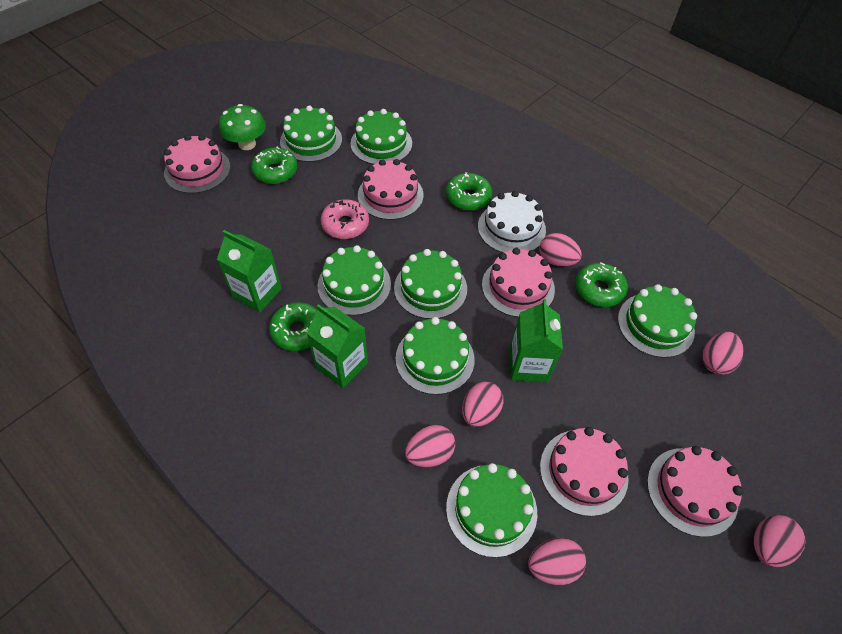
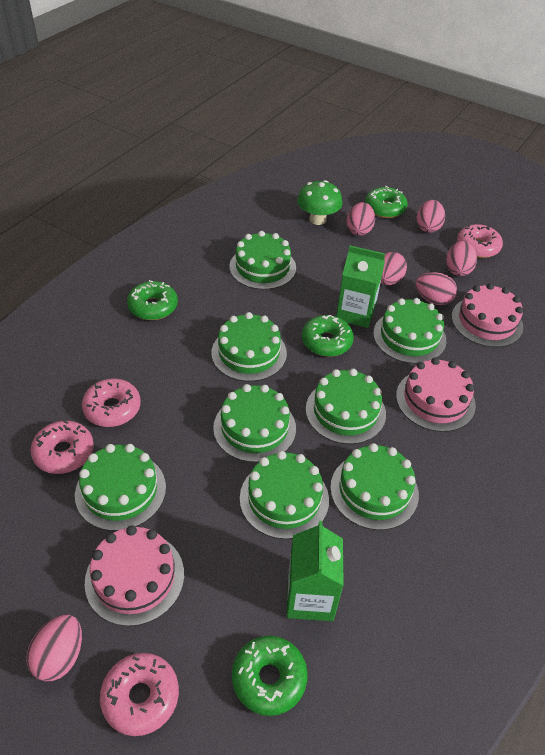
green cake: 7 -> 8
green carton: 3 -> 2
pink cake: 5 -> 3
pink donut: 1 -> 4
white cake: 1 -> 0

